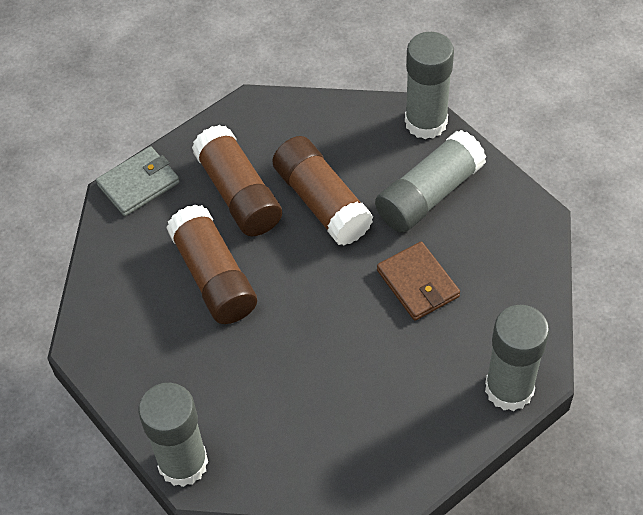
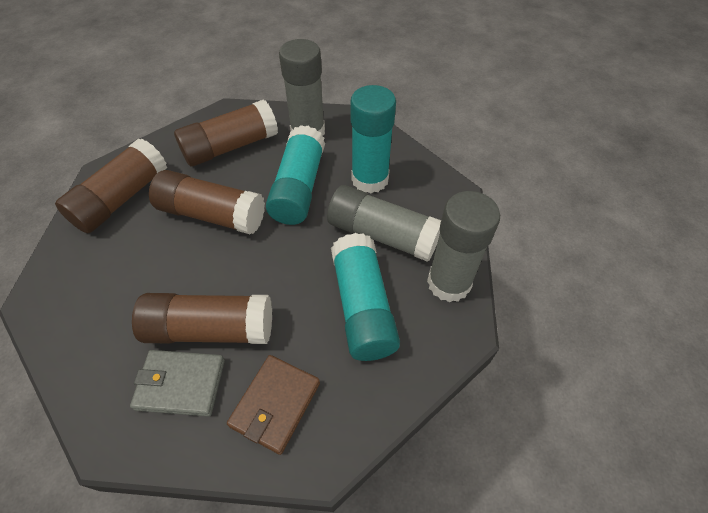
brown glue stick: 3 -> 4
grey glue stick: 4 -> 3
turquoise glue stick: 0 -> 3

